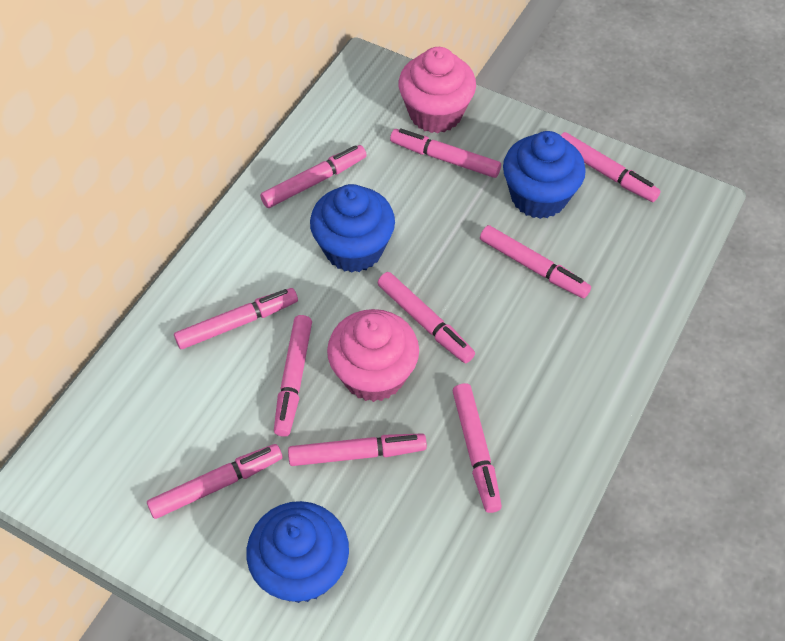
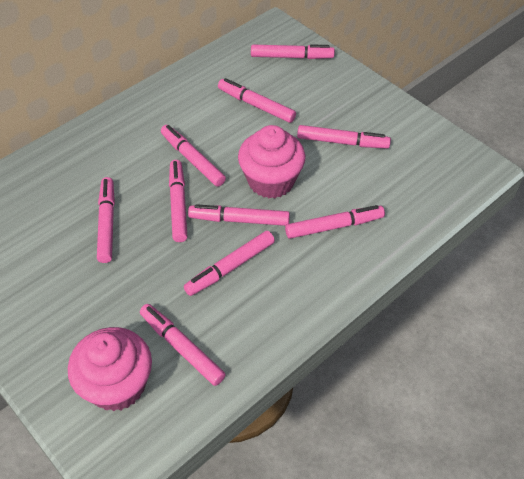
blue cupcake: 3 -> 0

